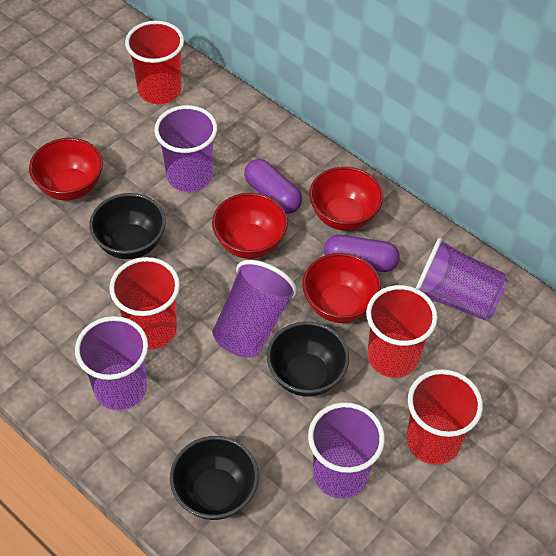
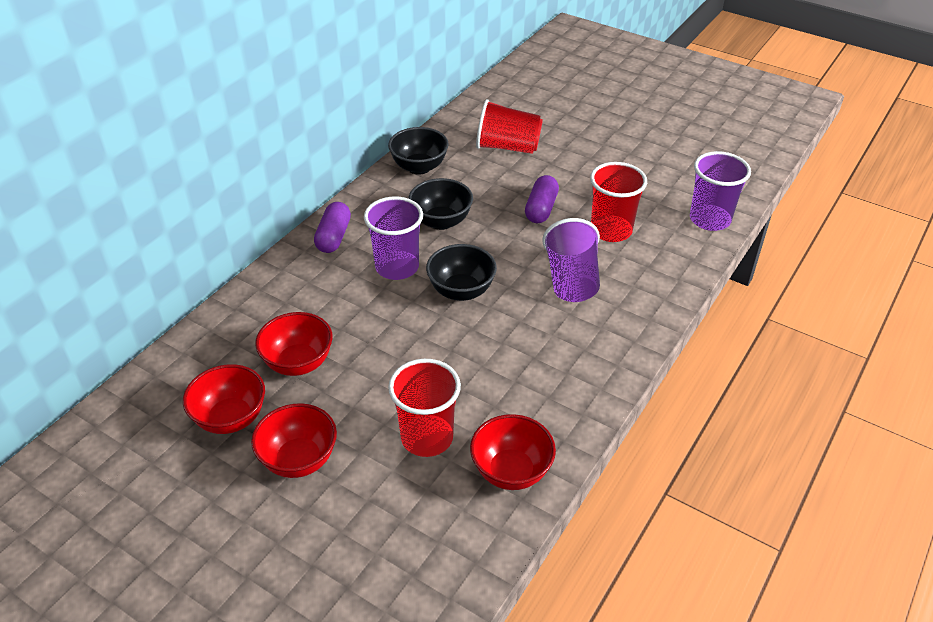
purple cup: 5 -> 3
red cup: 4 -> 3

